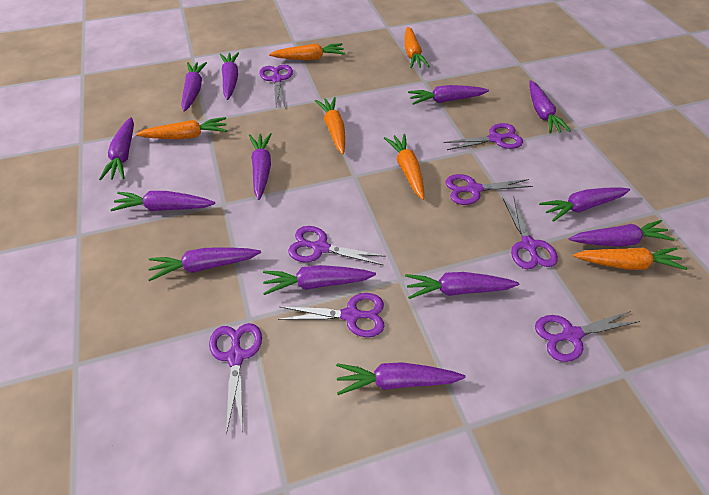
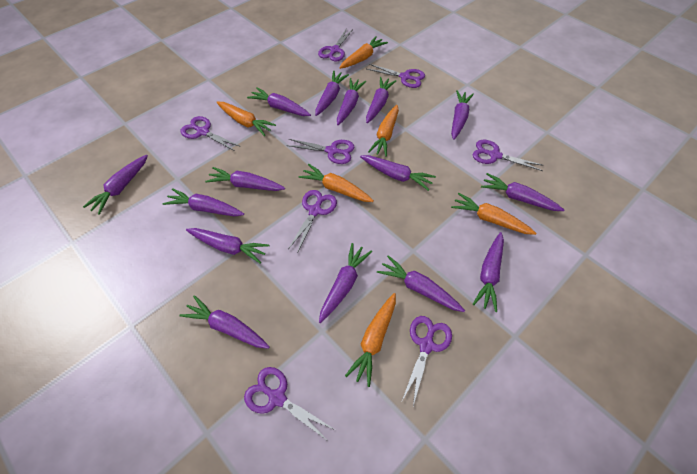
purple carrot: 13 -> 15

